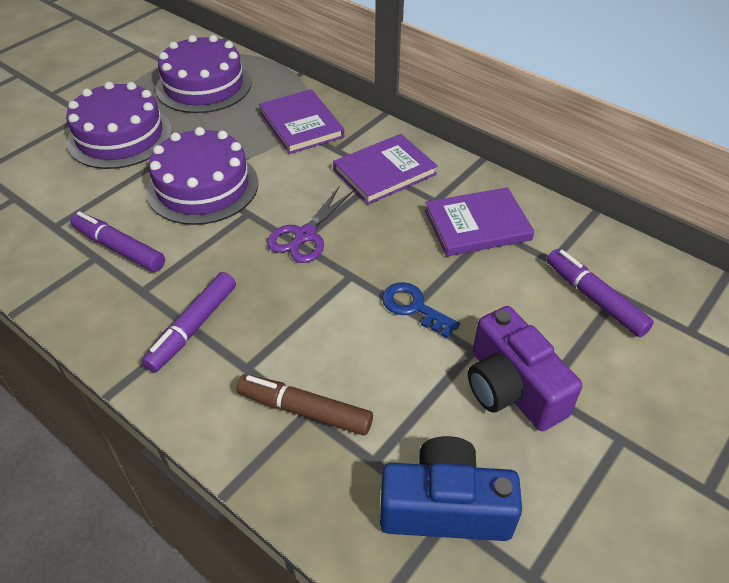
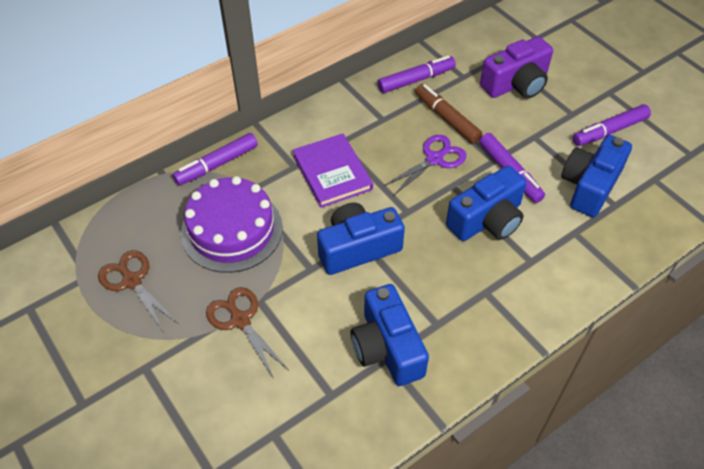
blue camera: 1 -> 4
blue key: 1 -> 0
brown scissors: 0 -> 2
purple book: 3 -> 1
purple cake: 3 -> 1
purple marker: 3 -> 4

